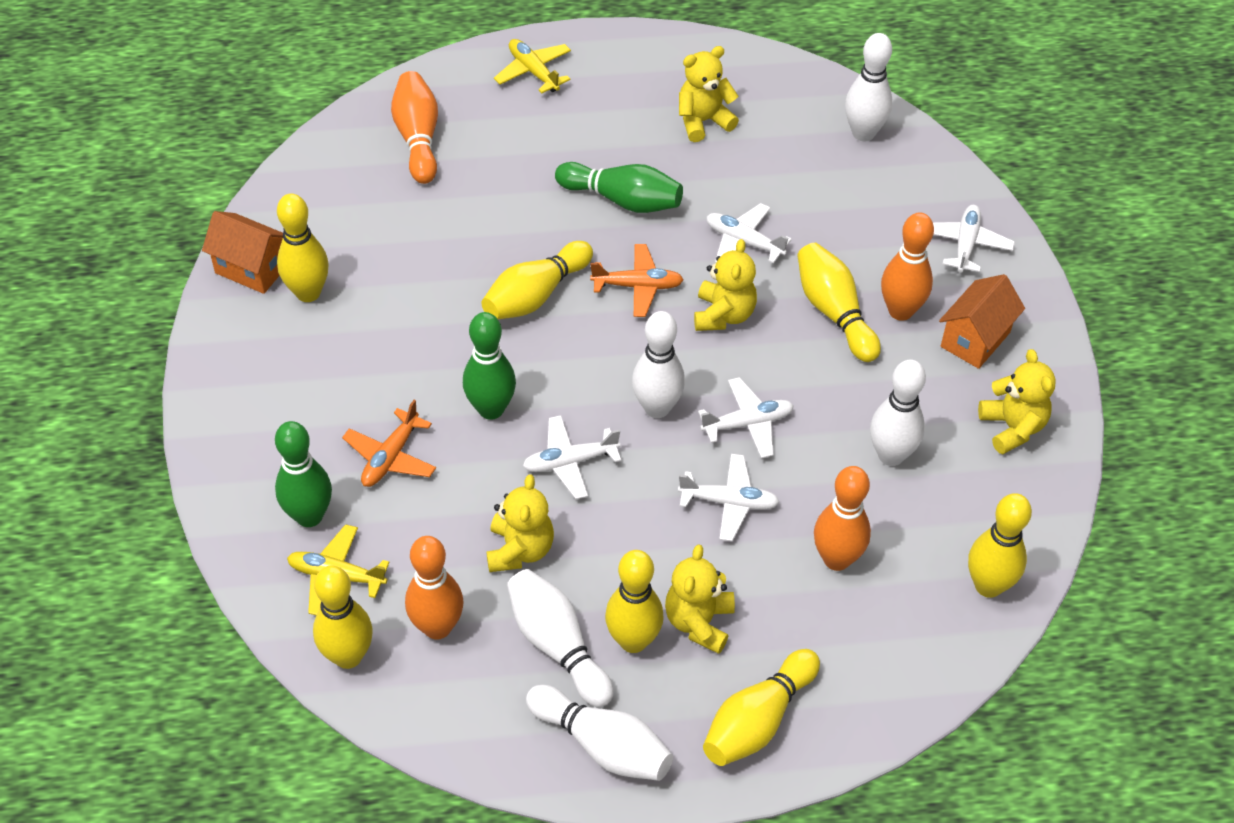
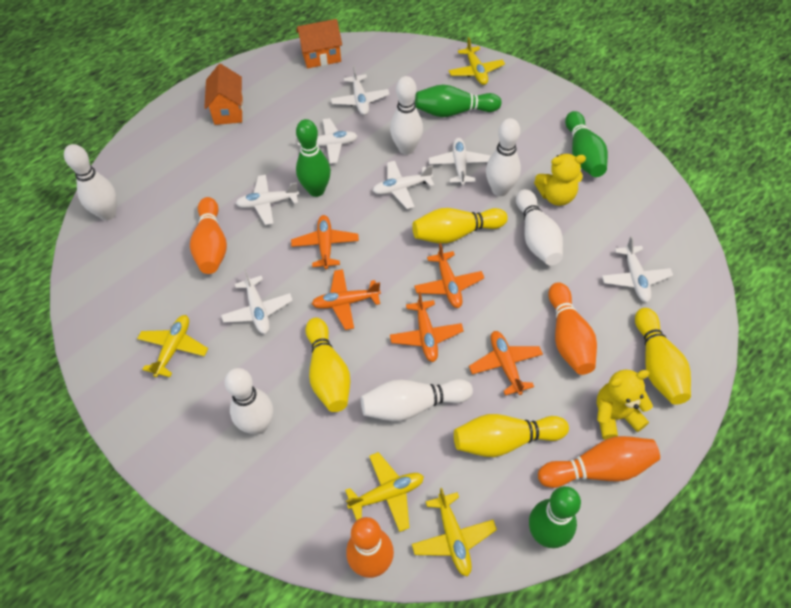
green bowling pin: 3 -> 4
orange plane: 2 -> 5
white bowling pin: 5 -> 6
white plane: 5 -> 7
yellow bowling pin: 7 -> 4
yellow plane: 2 -> 4
yellow teddy bear: 5 -> 2

